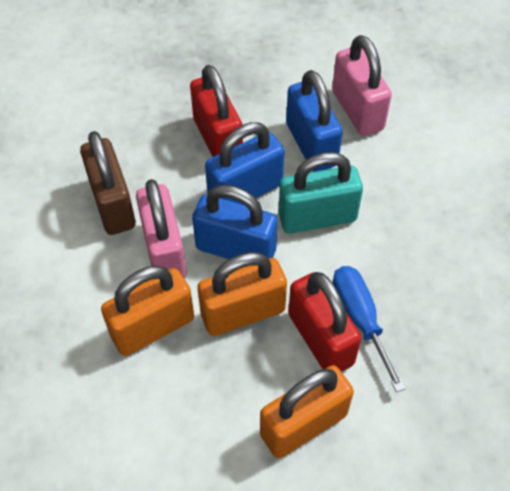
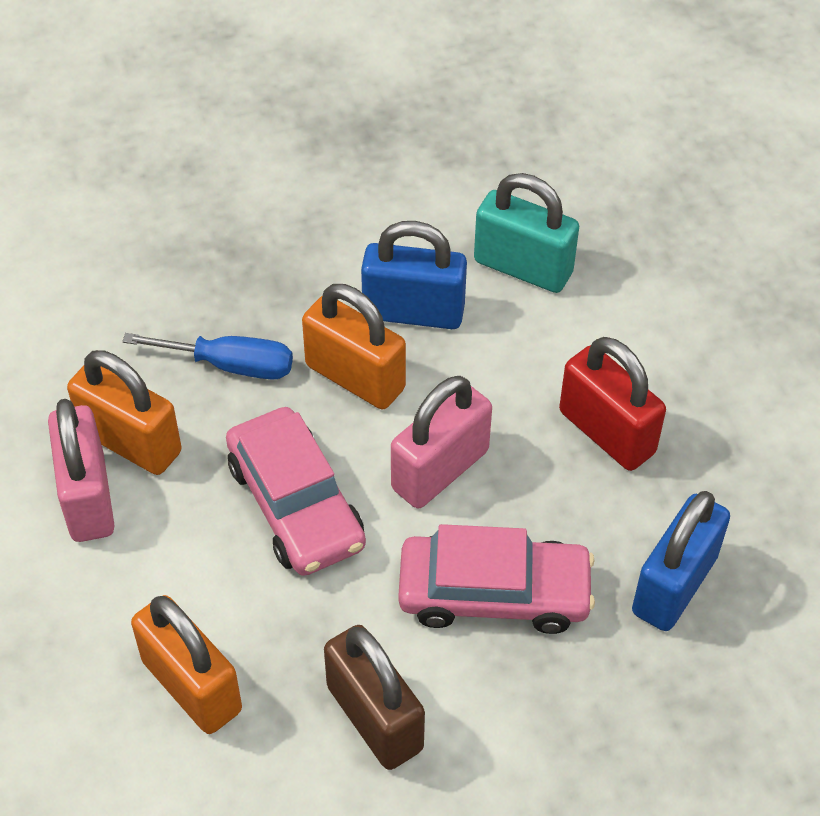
blue padlock: 3 -> 2
pink car: 0 -> 2
red padlock: 2 -> 1

